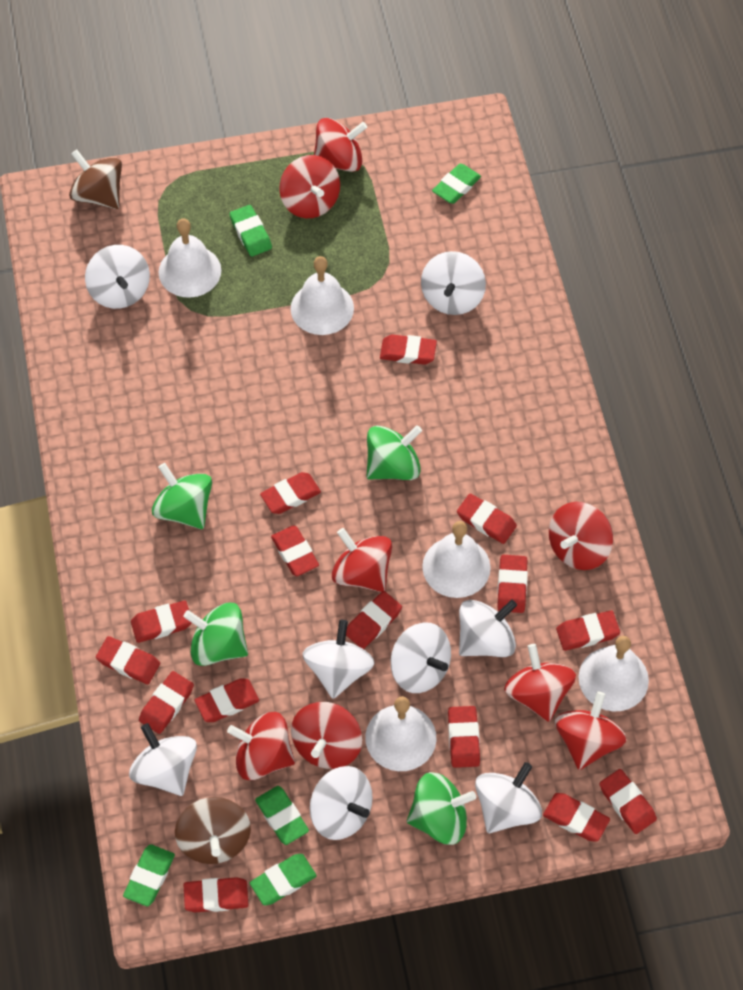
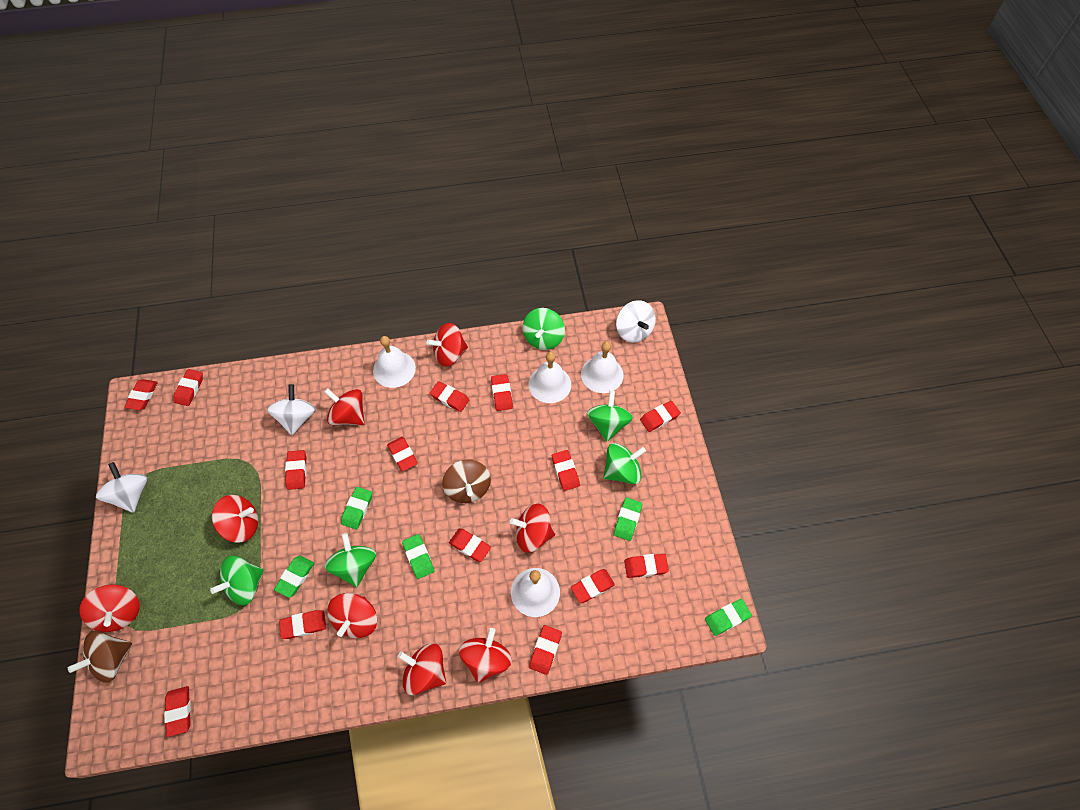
green spinning top: 4 -> 5
red eraser: 15 -> 14
white bell: 5 -> 4
white spinning top: 8 -> 3

